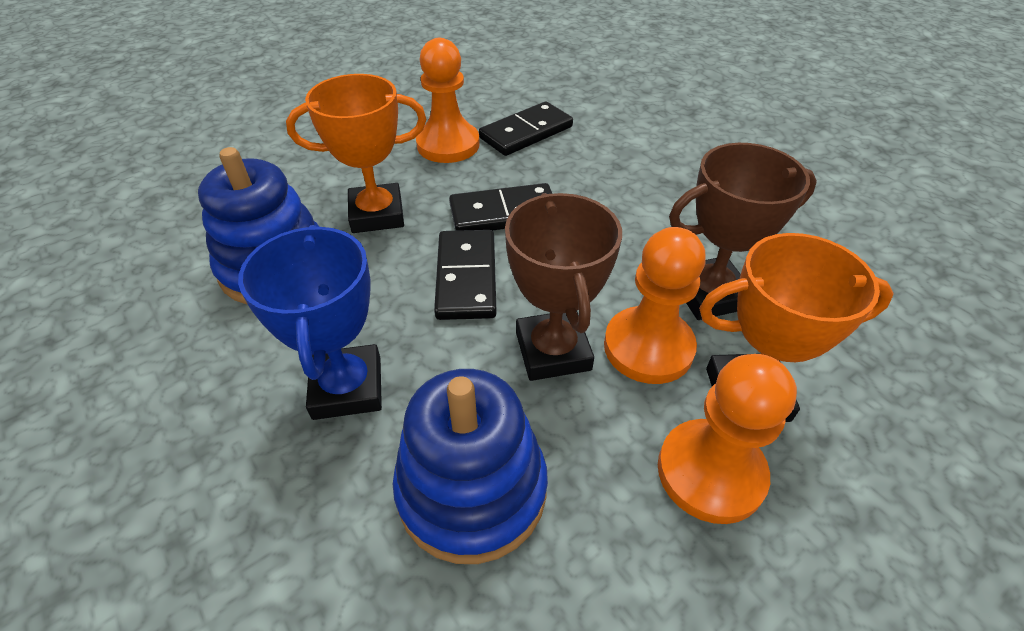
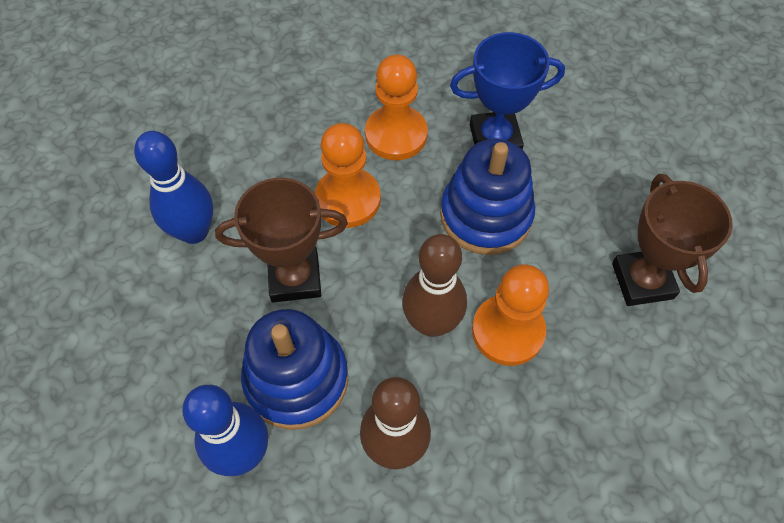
black domino: 3 -> 0
blue bowling pin: 0 -> 2
brown bowling pin: 0 -> 2
orange trophy: 2 -> 0

